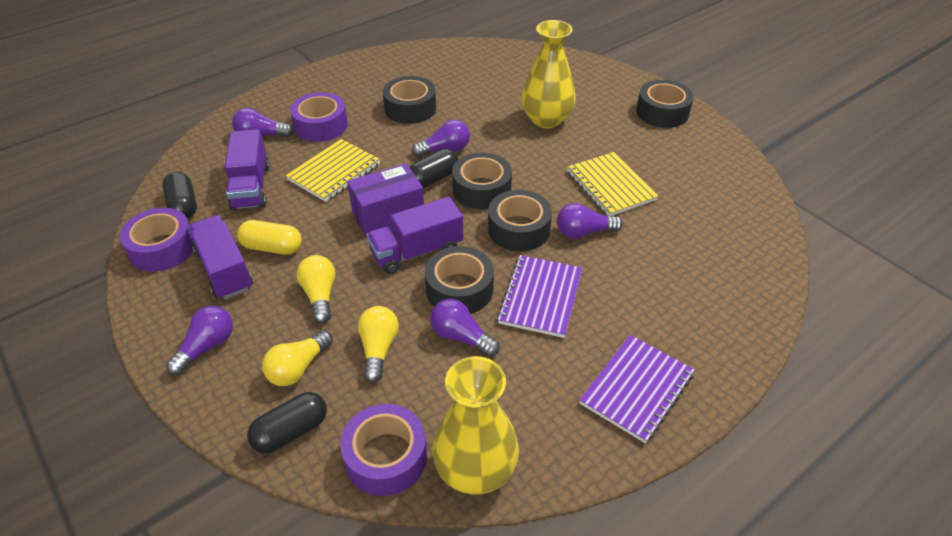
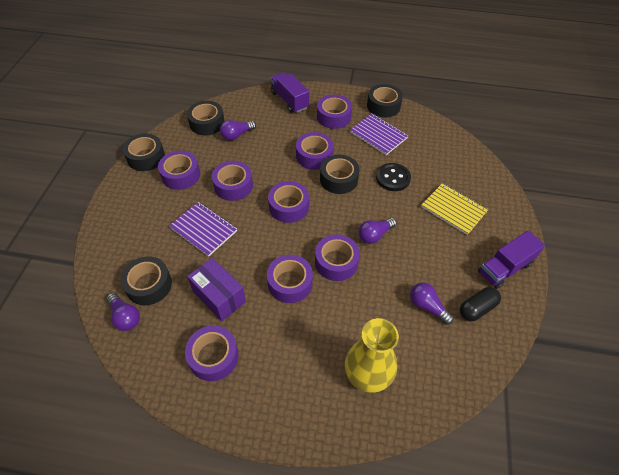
black button: 0 -> 1
black capsule: 3 -> 1
purple light bulb: 5 -> 4
purple tape: 3 -> 8
purple truck: 3 -> 2
yellow capsule: 1 -> 0
yellow light bulb: 3 -> 0
yellow notebook: 2 -> 1
yellow vase: 2 -> 1

